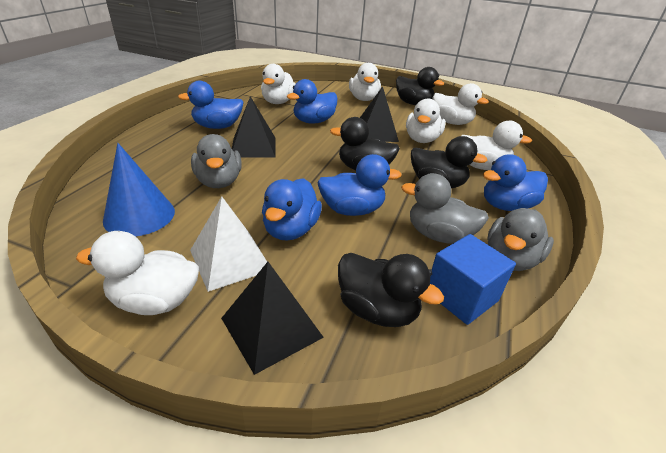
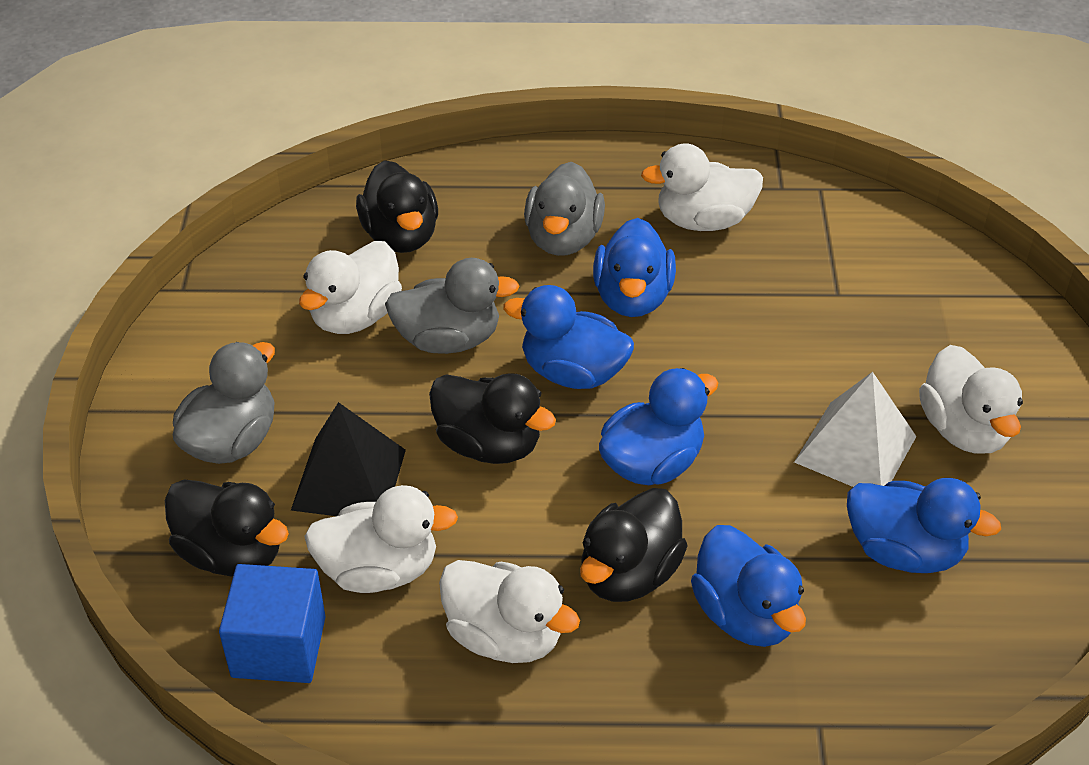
black pyramid: 3 -> 1
blue cone: 1 -> 0
white duck: 6 -> 5

